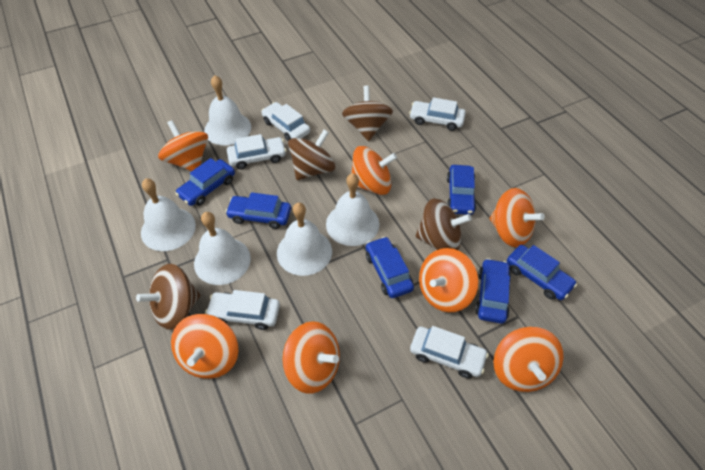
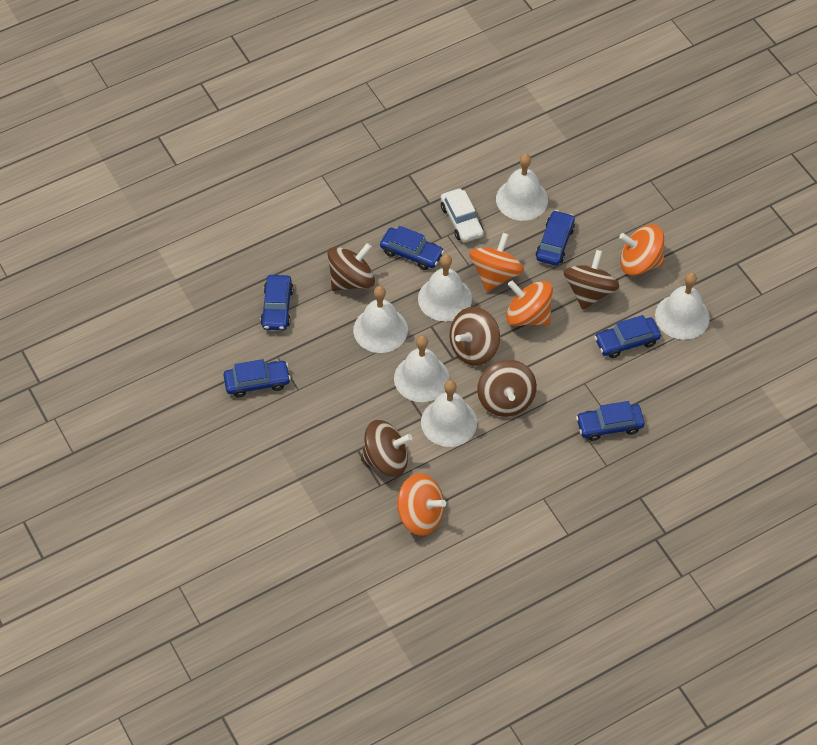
brown spinning top: 4 -> 5
orange spinning top: 7 -> 4
white bell: 5 -> 6
white car: 5 -> 1

